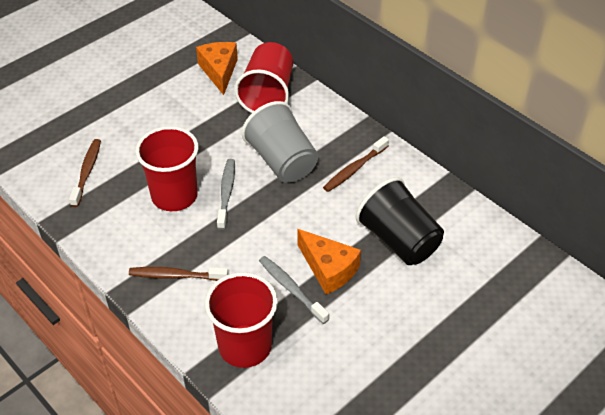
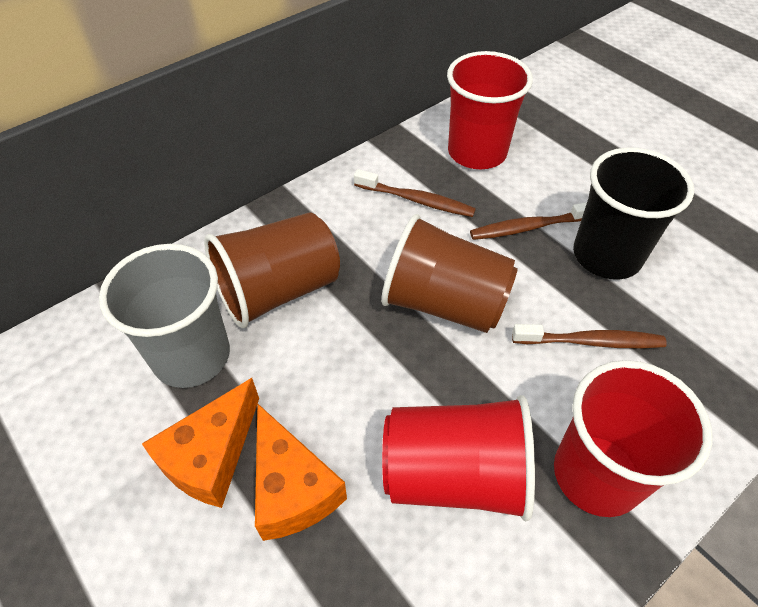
brown cup: 0 -> 2
grey toothbrush: 2 -> 0

